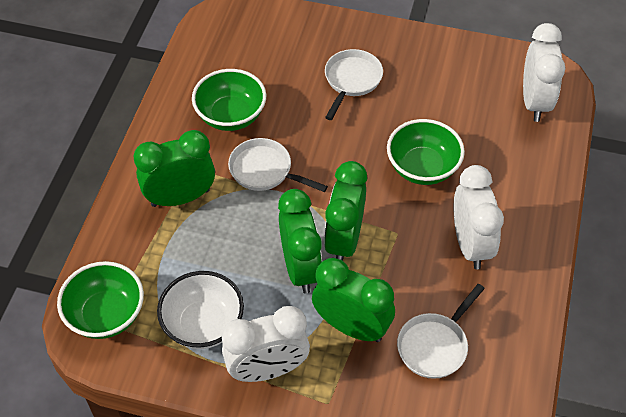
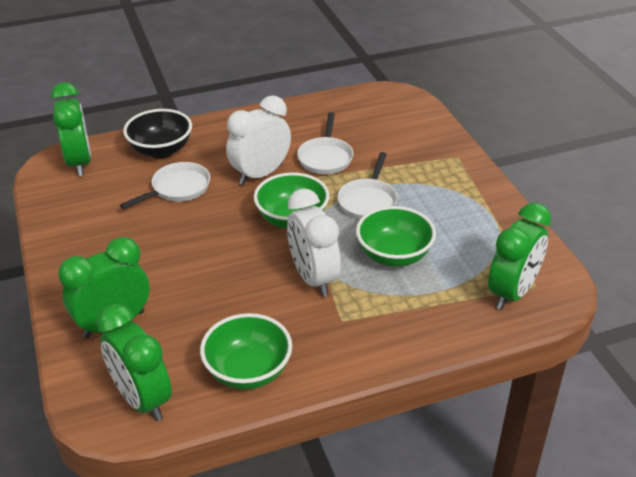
black bowl: 0 -> 1
white bowl: 1 -> 0
white clock: 3 -> 2

